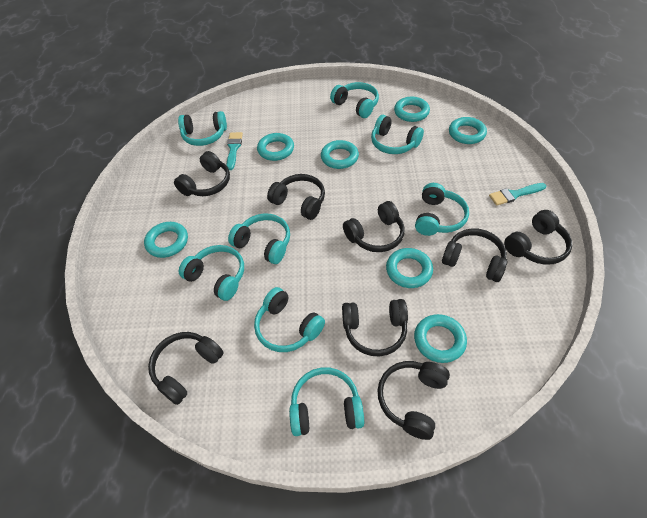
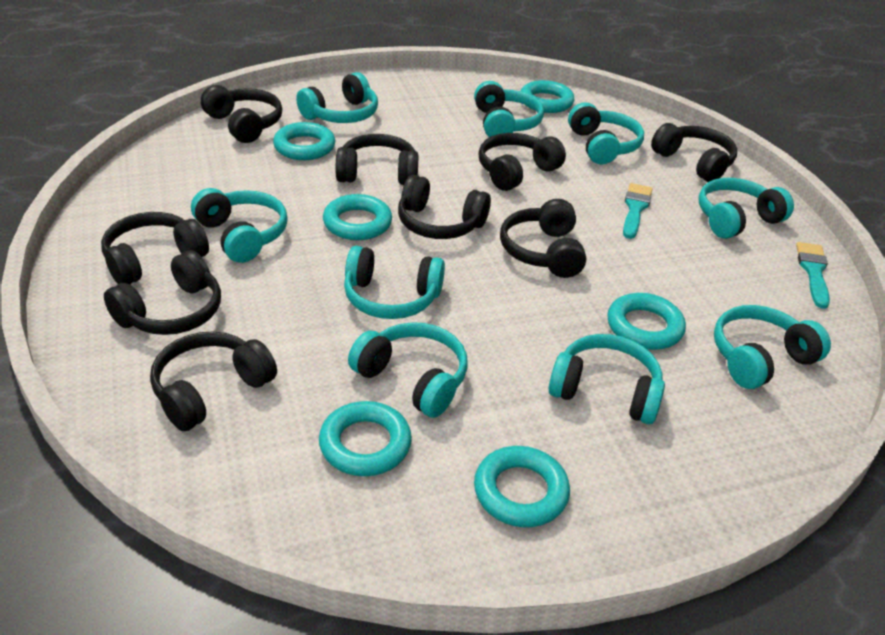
black headphones: 8 -> 9
turquoise headphones: 8 -> 9
turquoise ring: 7 -> 6

